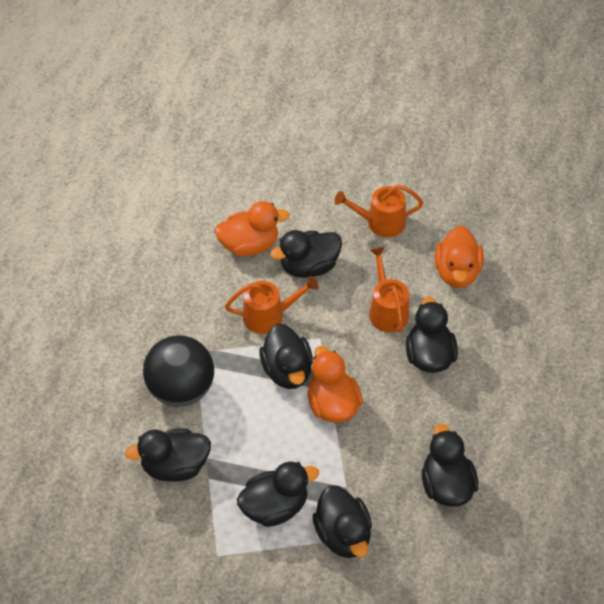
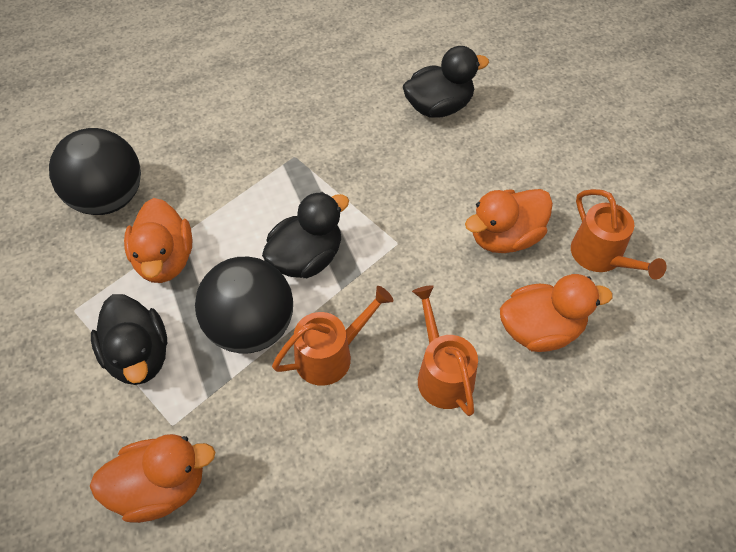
black ball: 1 -> 2
black duck: 7 -> 3
orange duck: 3 -> 4

